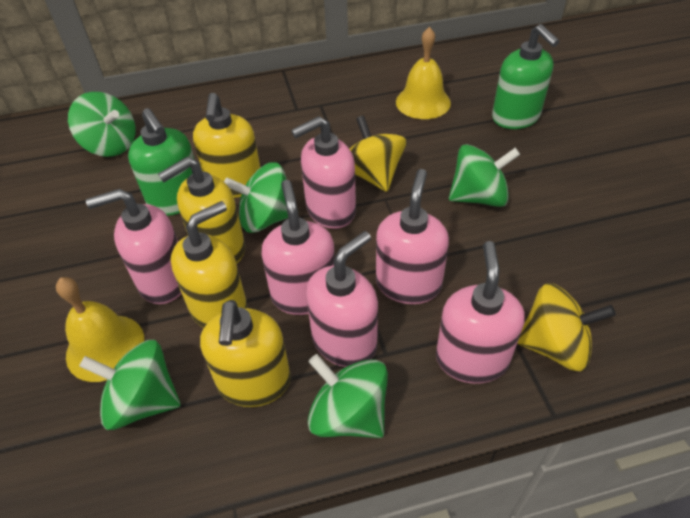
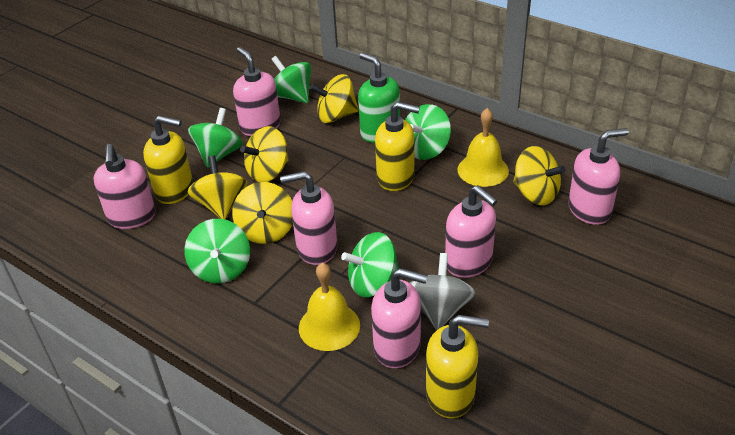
green soap dispenser: 2 -> 1
grey spinning top: 0 -> 1
yellow soap dispenser: 4 -> 3
yellow spinning top: 2 -> 5

